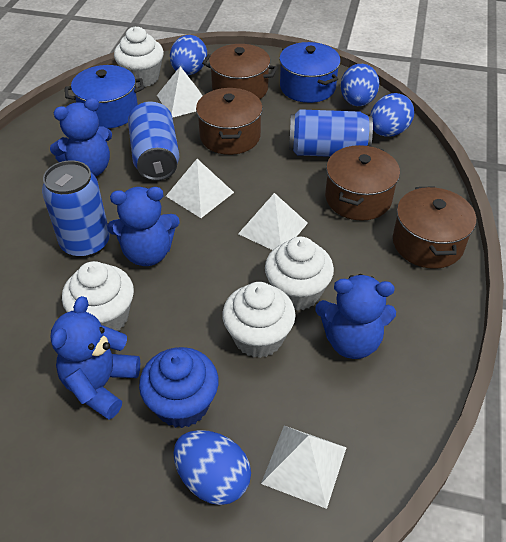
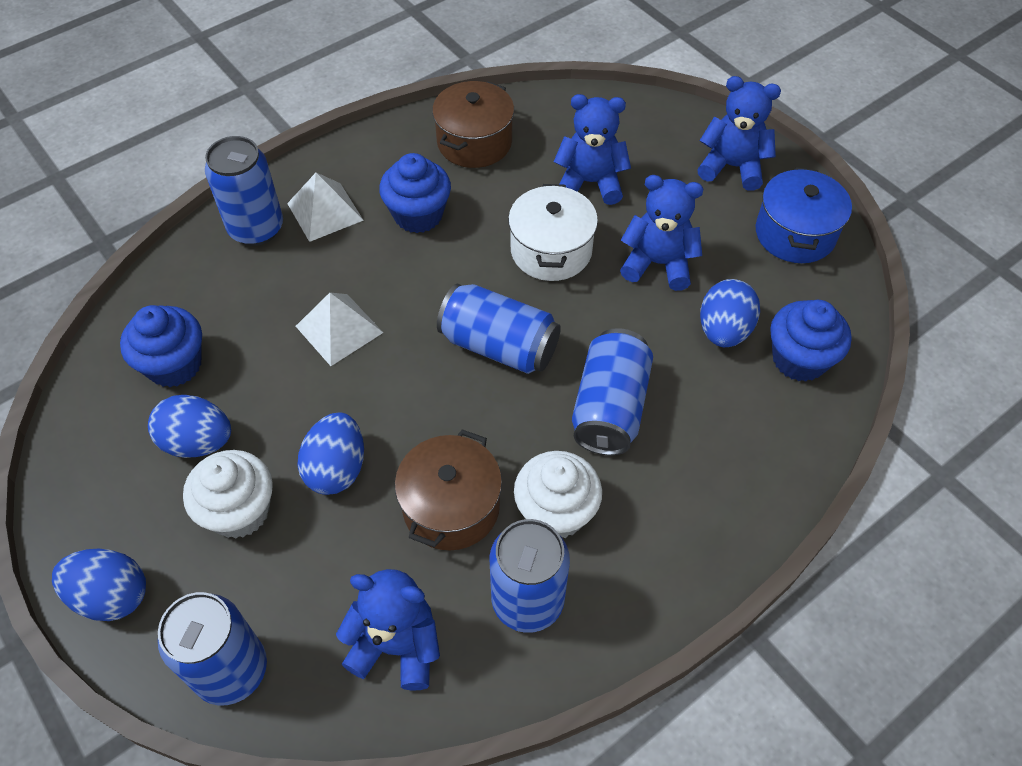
blue can: 3 -> 5
blue cupcake: 1 -> 3
blue pot: 2 -> 1
brown pot: 4 -> 2
white cupcake: 4 -> 2
white pot: 0 -> 1
white pyramid: 4 -> 2

